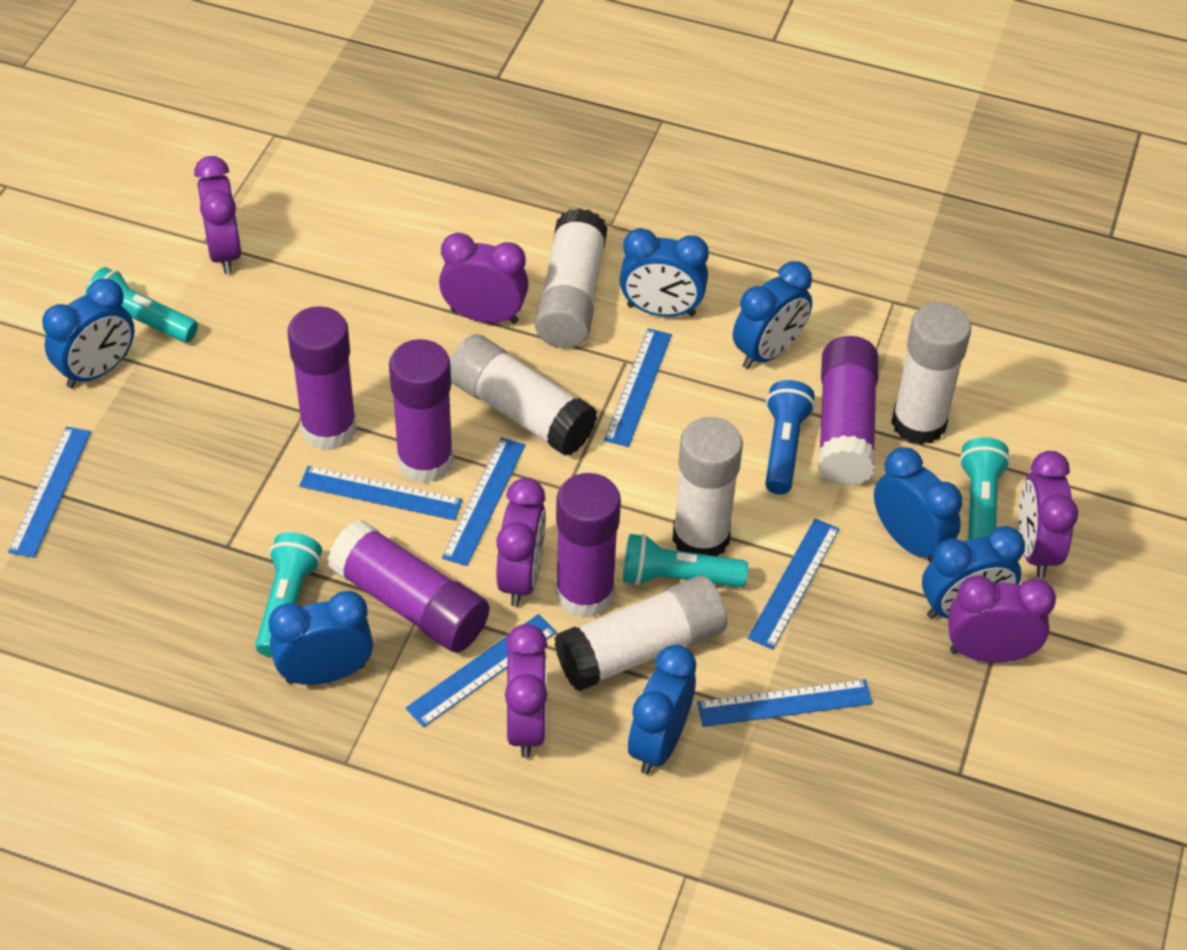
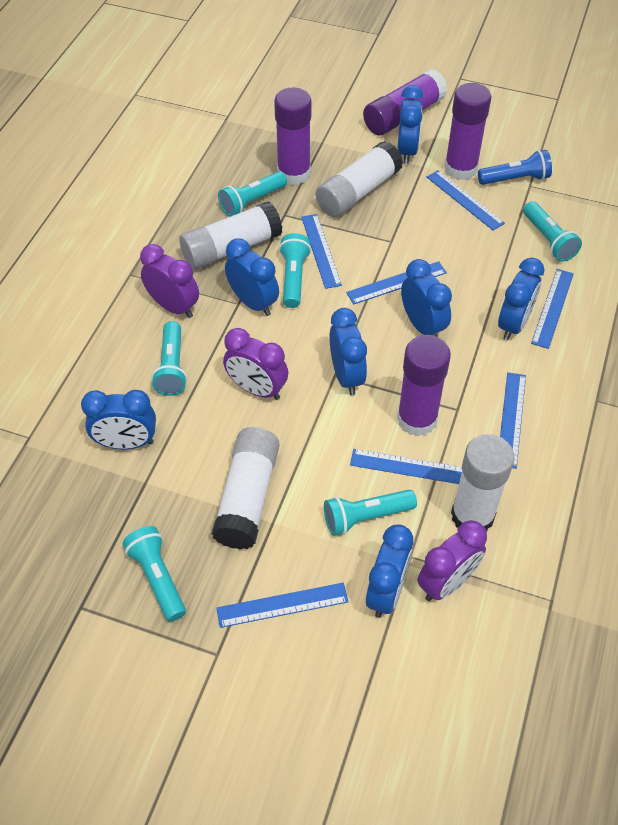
purple clock: 6 -> 3
purple glue stick: 5 -> 4
turquoise flashlight: 4 -> 6
white glue stick: 5 -> 4

